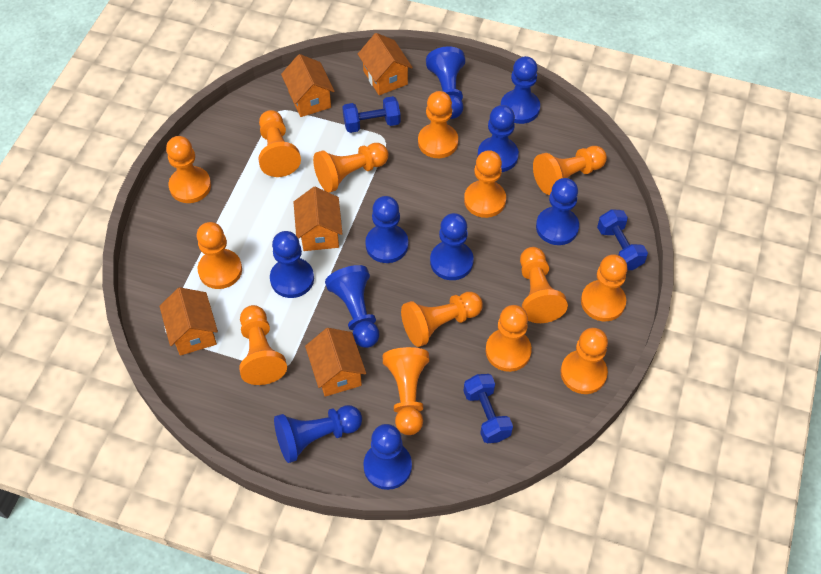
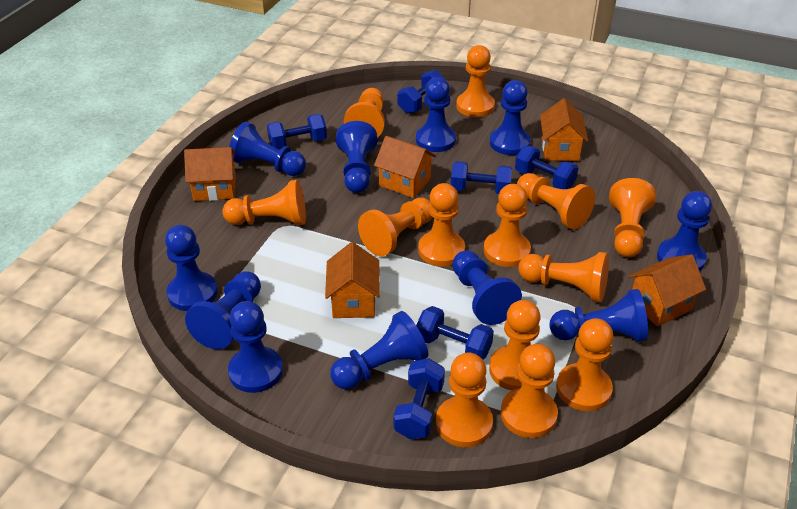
blue dumbbell: 3 -> 6
blue pawn: 10 -> 11
orange pawn: 14 -> 13

